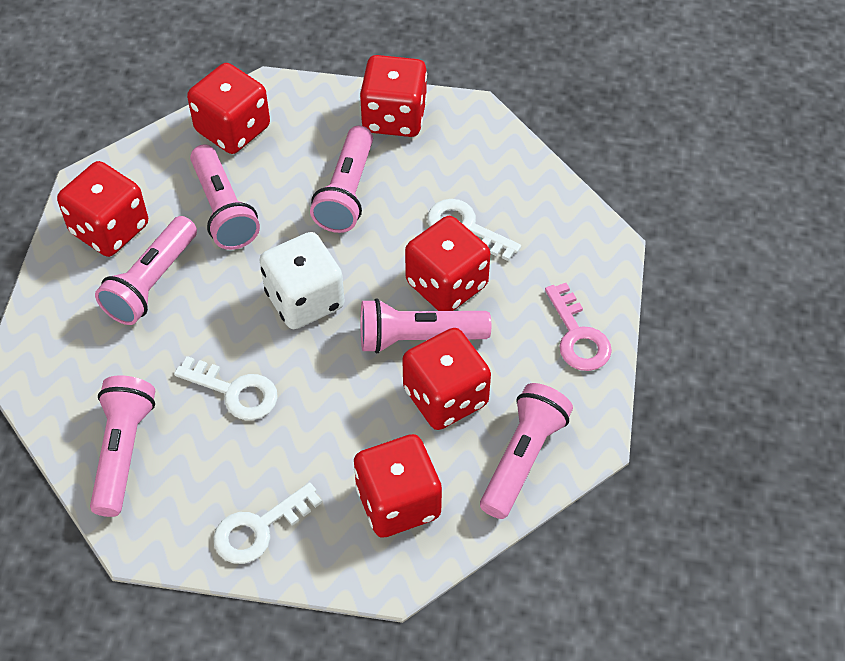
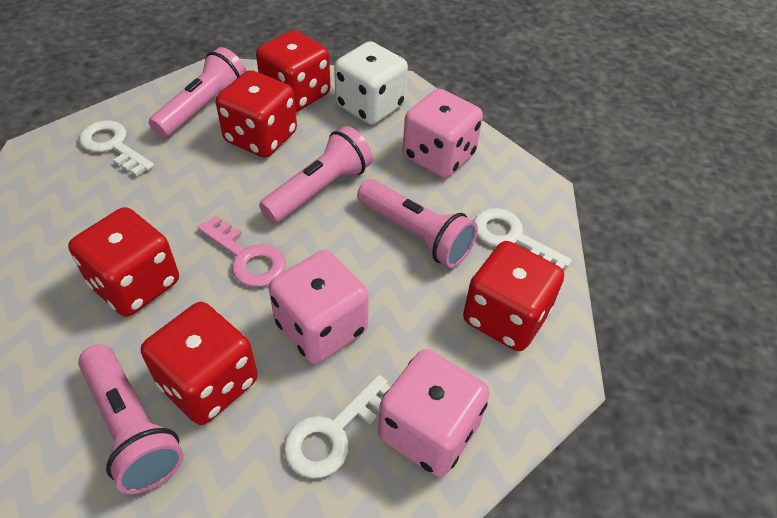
pink dice: 0 -> 3
pink flashlight: 6 -> 4
red dice: 6 -> 5

